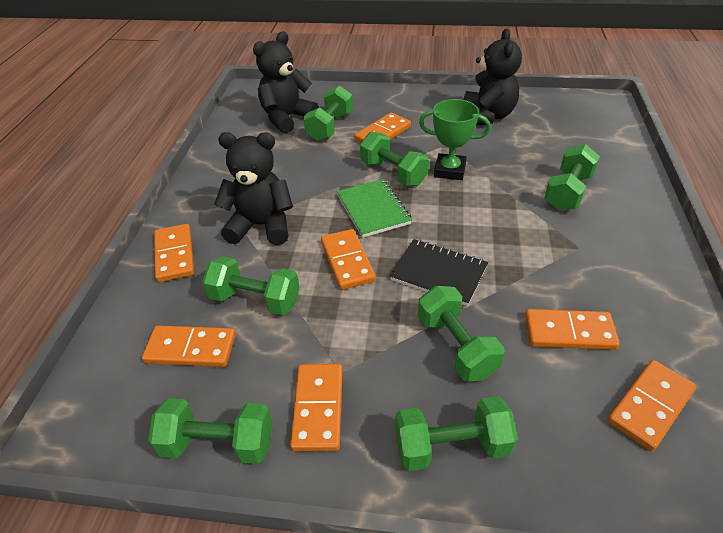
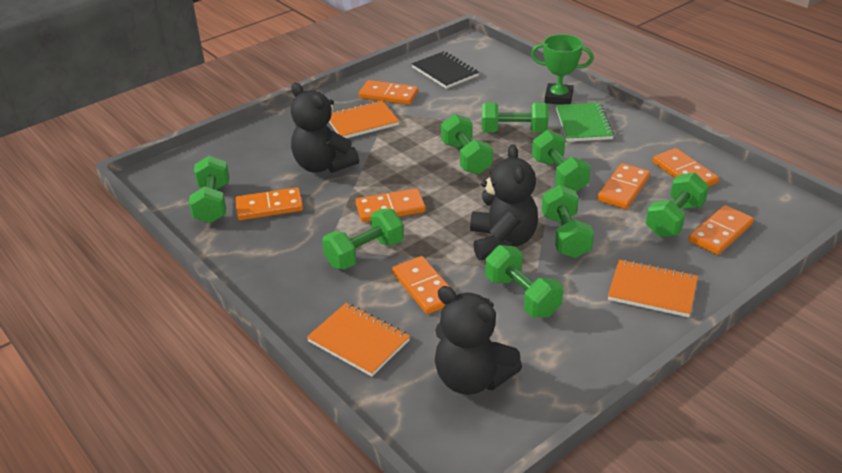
green dumbbell: 7 -> 8
orange notebook: 0 -> 3

